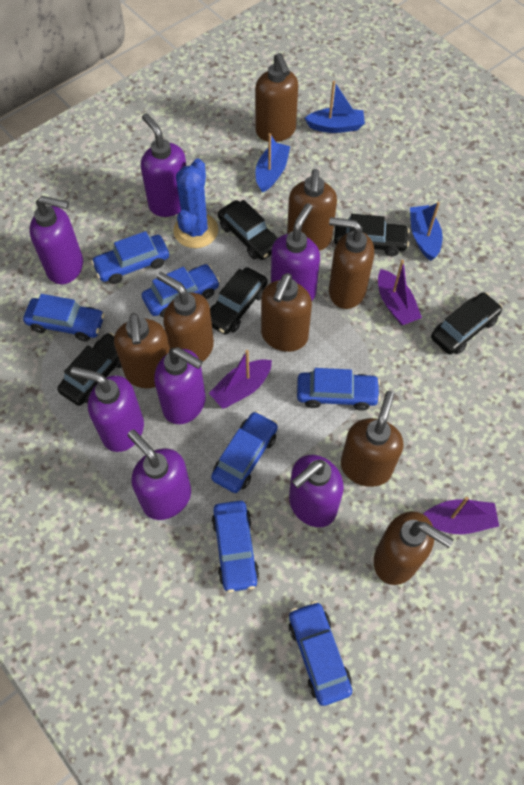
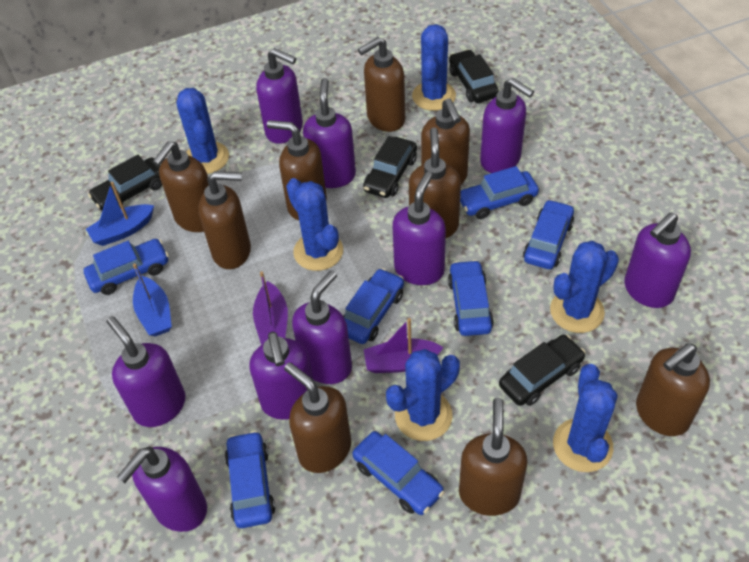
black car: 5 -> 4
blue boat: 3 -> 2
blue cactus: 1 -> 6
brown soap dispenser: 8 -> 9
purple boat: 3 -> 2
purple soap dispenser: 7 -> 9

